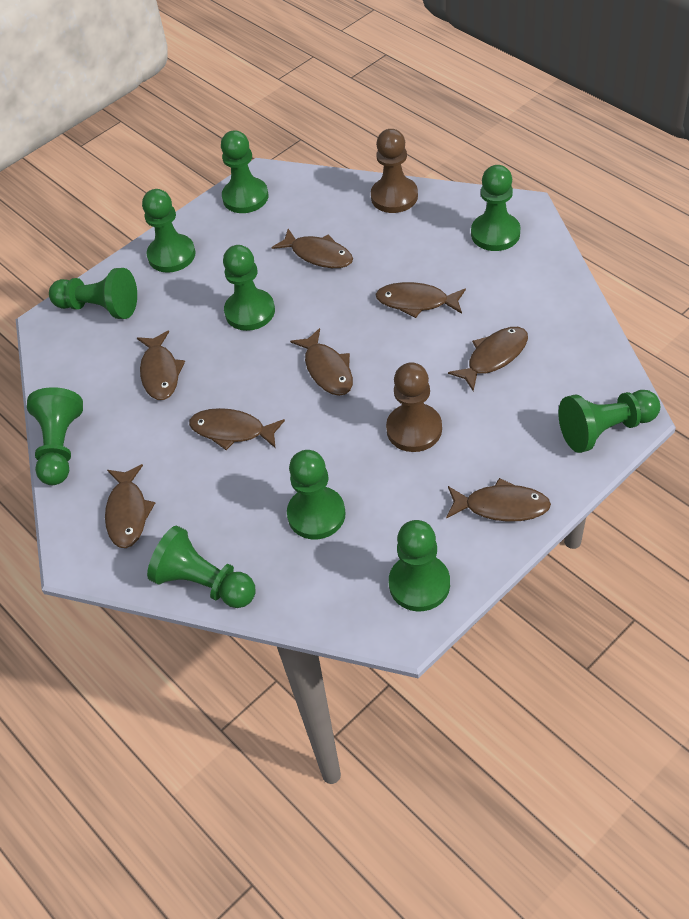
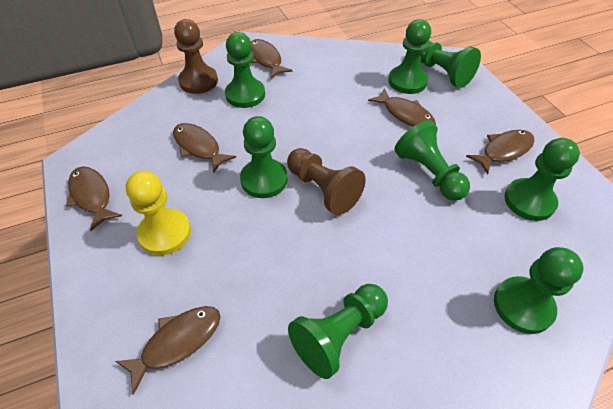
brown fish: 8 -> 6
green pawn: 10 -> 8
yellow pawn: 0 -> 1

